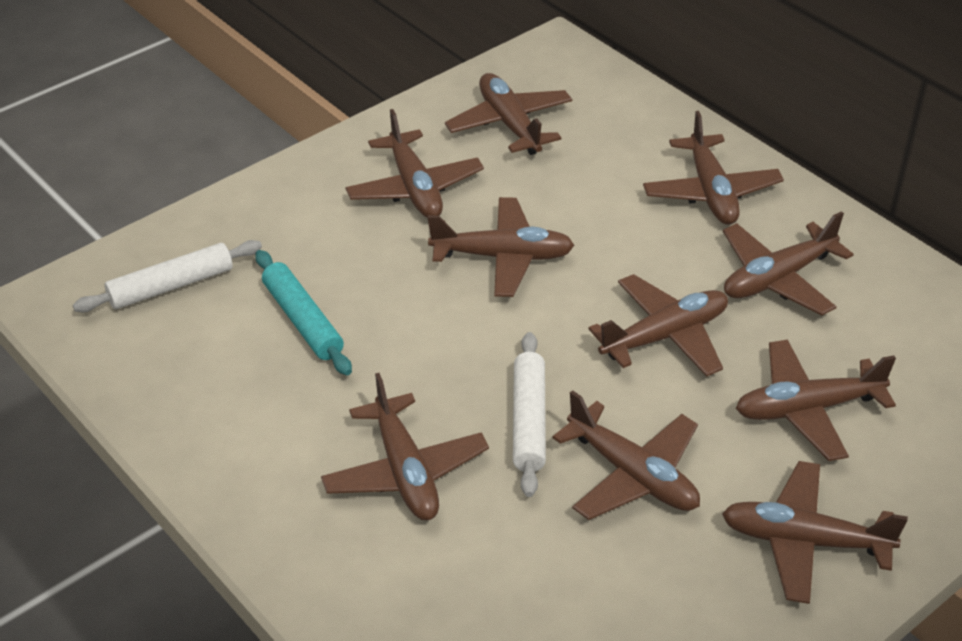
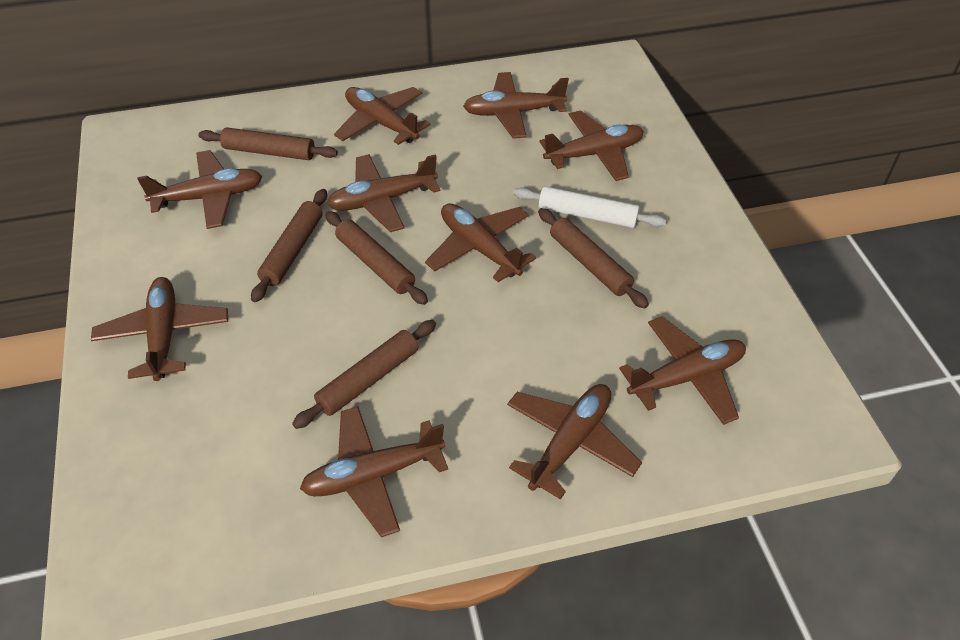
brown rolling pin: 0 -> 5
turquoise rolling pin: 1 -> 0
white rolling pin: 2 -> 1

